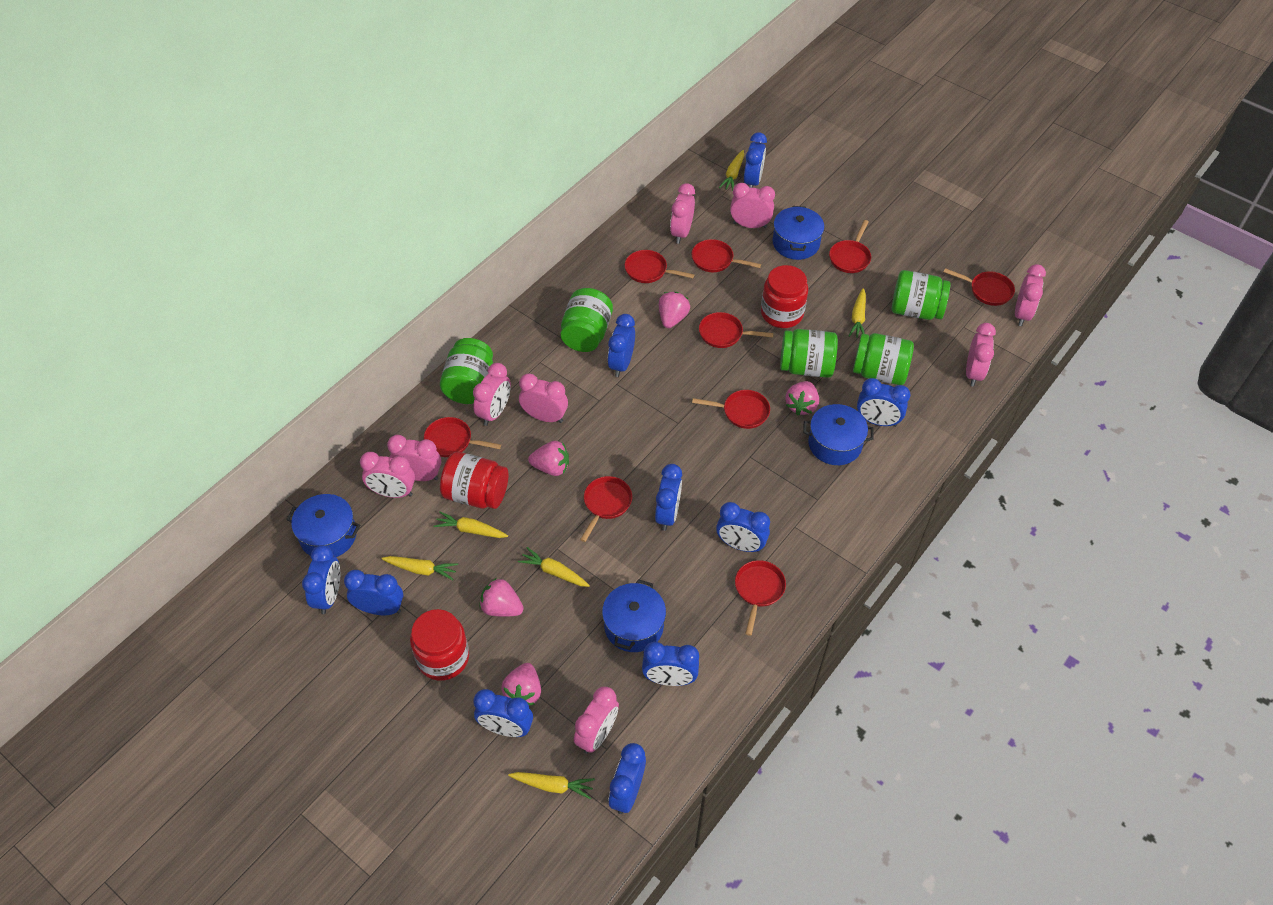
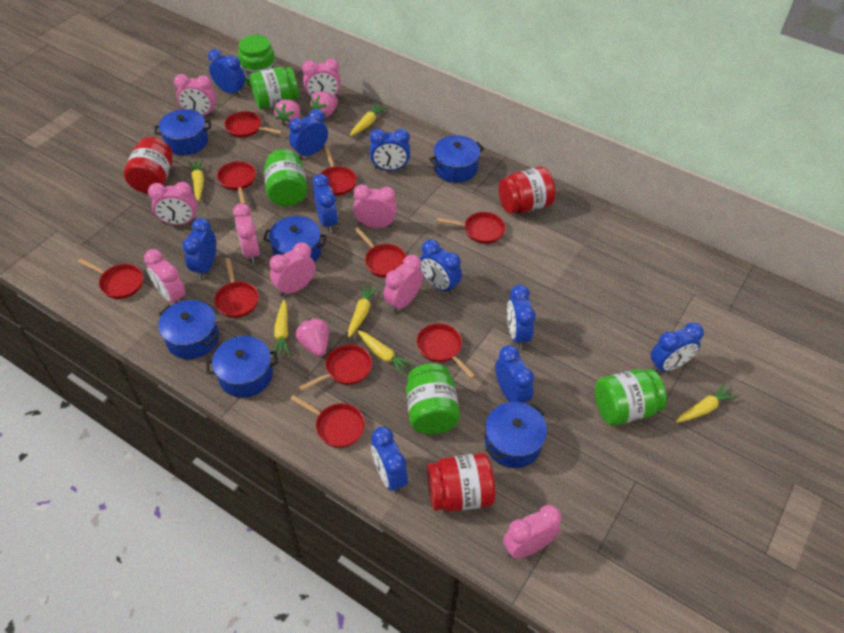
blue pot: 4 -> 6
pink strawberry: 5 -> 3
red pan: 9 -> 10

